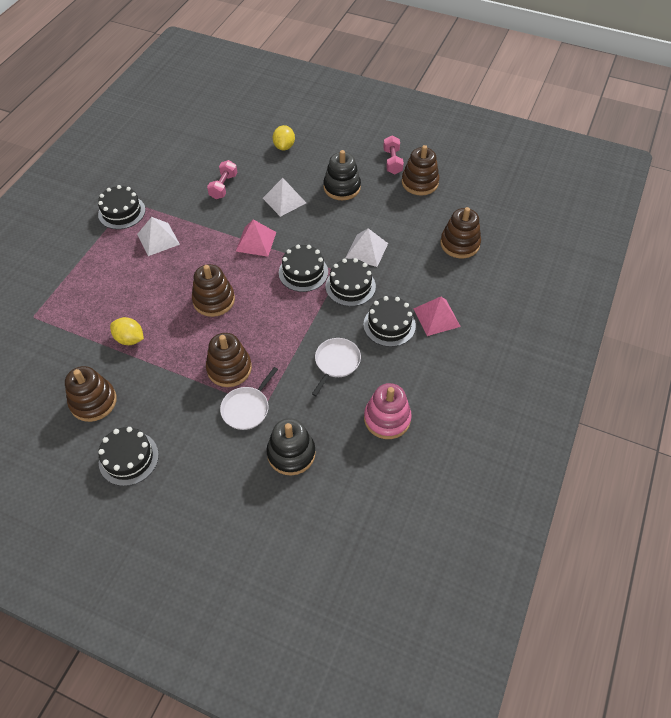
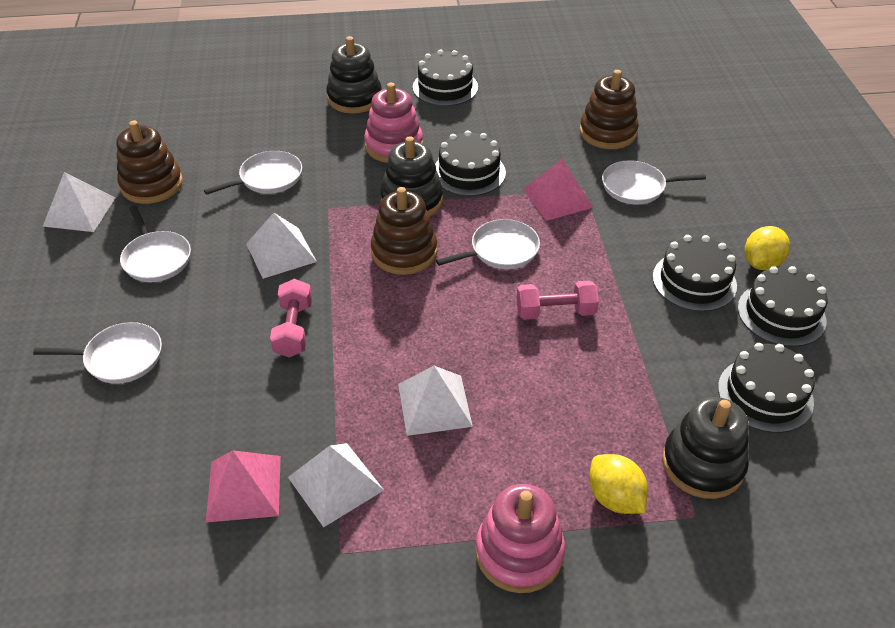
black stacking toy: 2 -> 3
brown stacking toy: 5 -> 3
pink stacking toy: 1 -> 2
white pan: 2 -> 5
white pyramid: 3 -> 4

